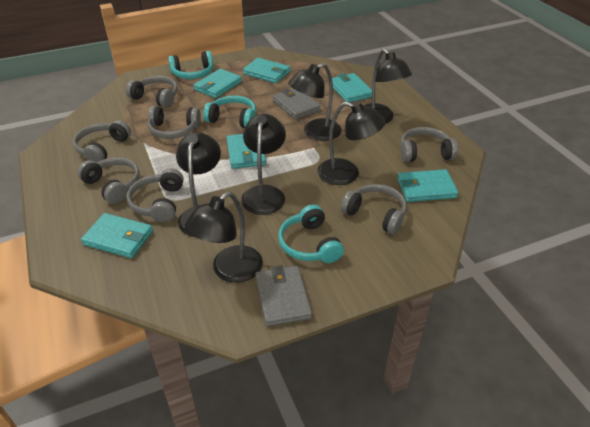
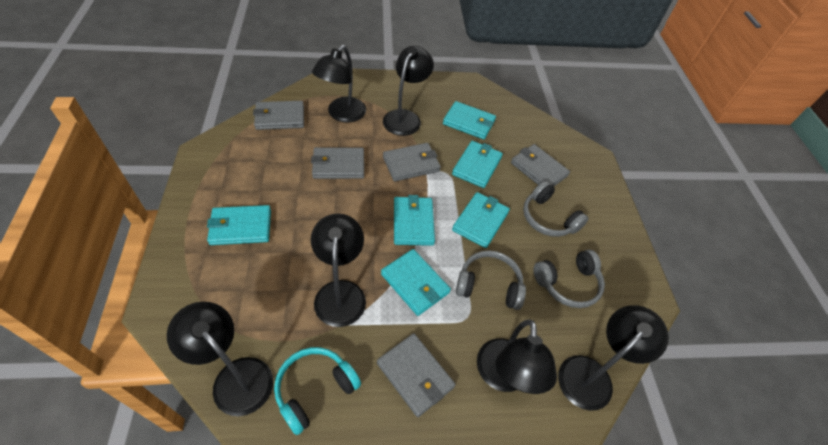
grey headphones: 7 -> 3
grey wallet: 2 -> 5
turquoise headphones: 3 -> 1

